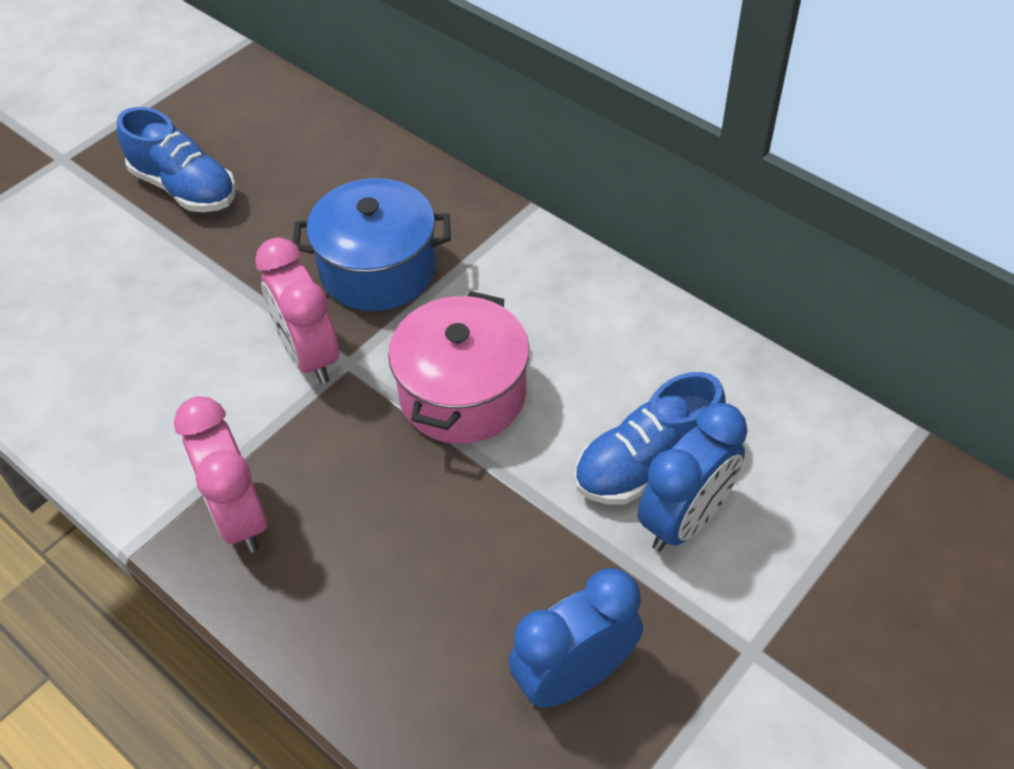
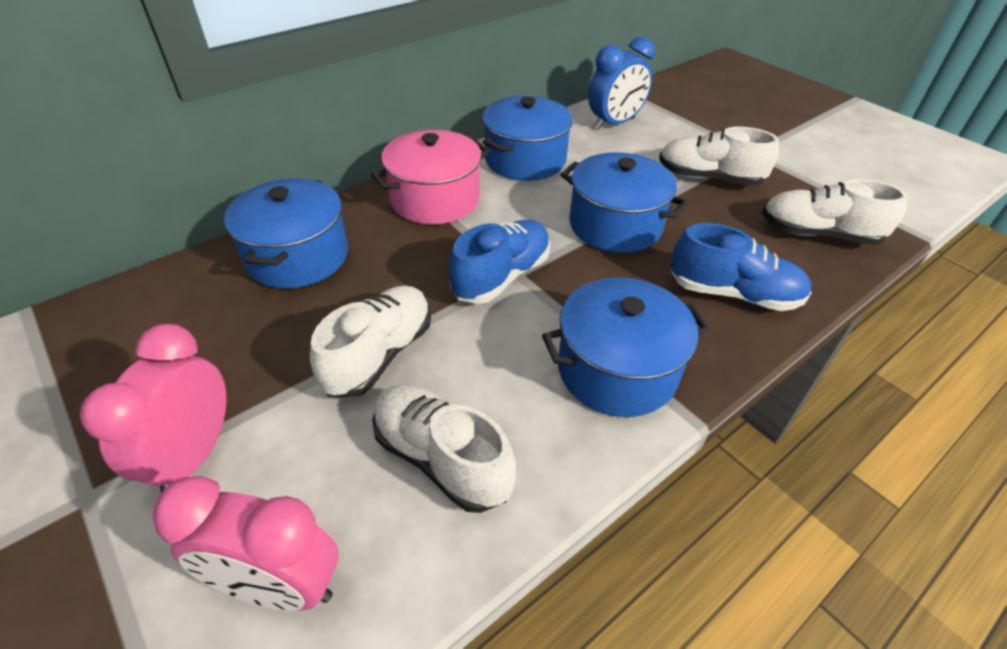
blue clock: 2 -> 1
blue pot: 1 -> 4
white shoe: 0 -> 4

